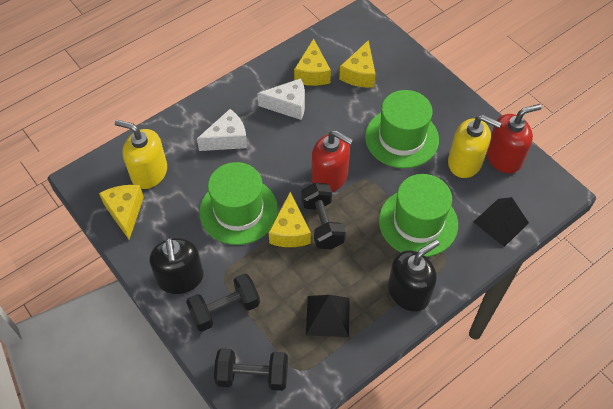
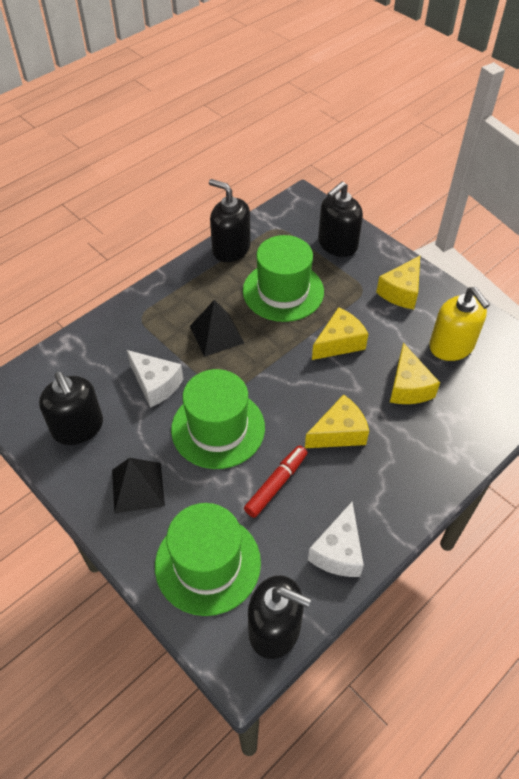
black dumbbell: 3 -> 0
black soap dispenser: 2 -> 4
red marker: 0 -> 1
red soap dispenser: 2 -> 0
yellow soap dispenser: 2 -> 1

